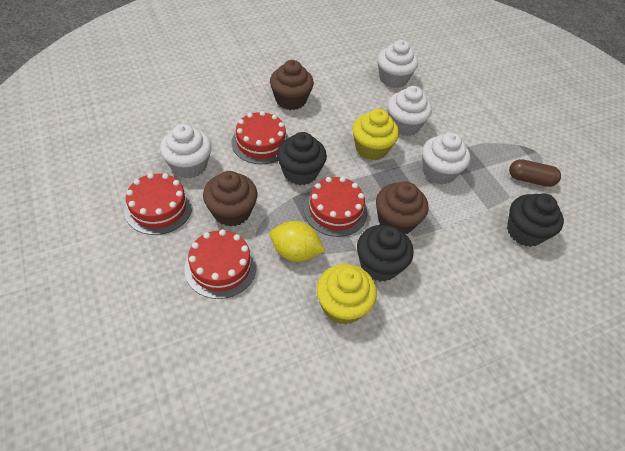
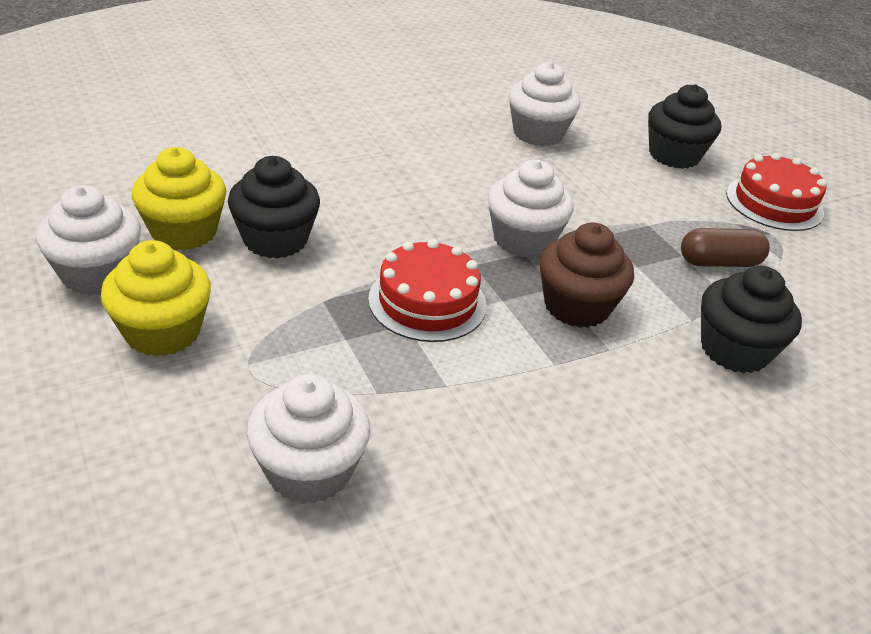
brown cupcake: 3 -> 1
red cake: 4 -> 2
yellow lemon: 1 -> 0

